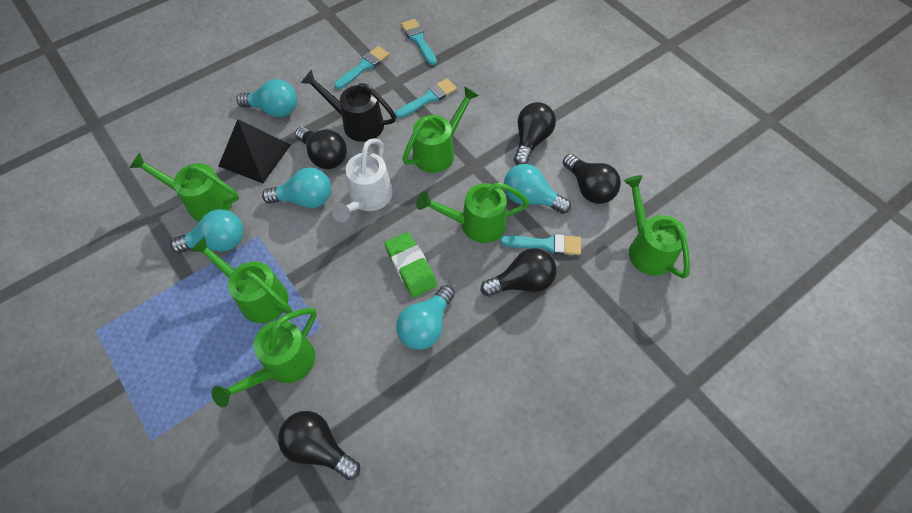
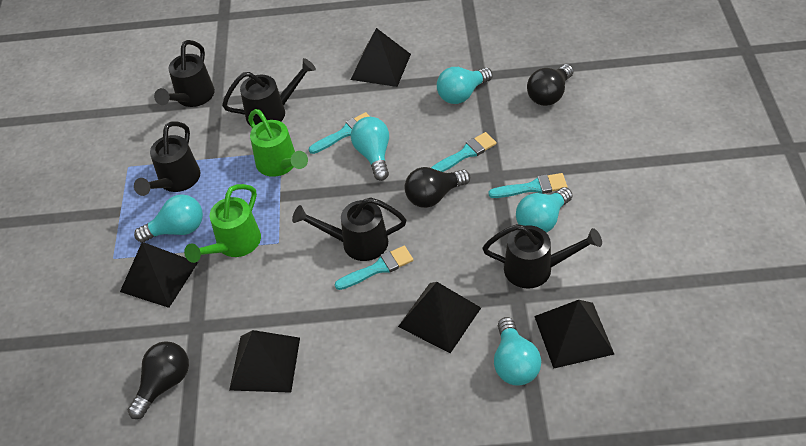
black light bulb: 5 -> 3
black pyramid: 1 -> 5
black watering can: 1 -> 5
green eraser: 1 -> 0
green watering can: 6 -> 2
white watering can: 1 -> 0

